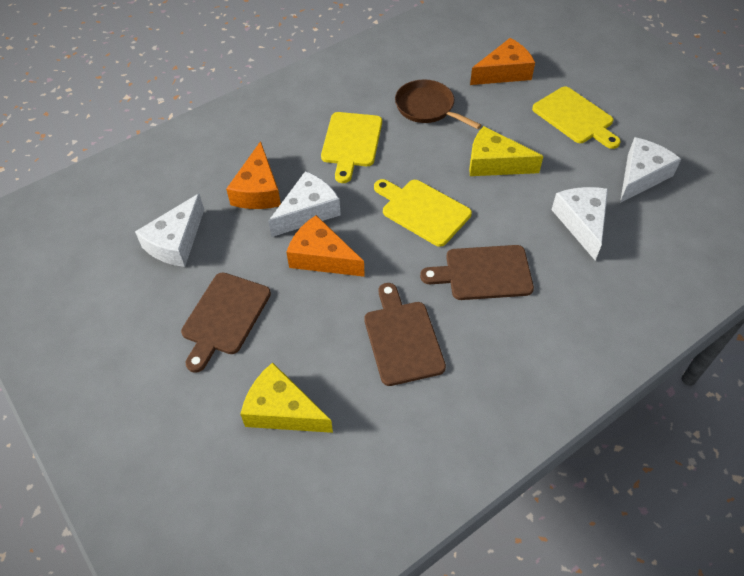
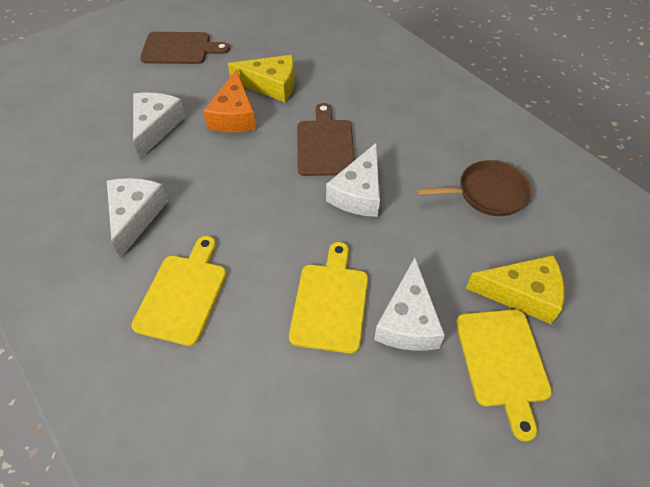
brown cutting board: 3 -> 2
orange cheese: 3 -> 1

